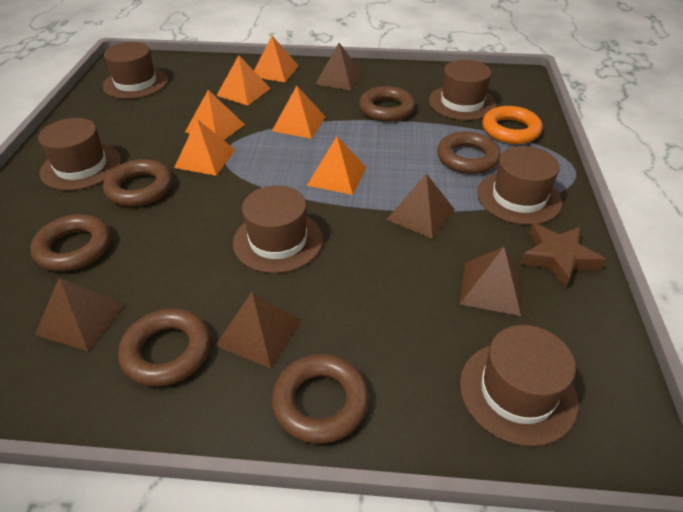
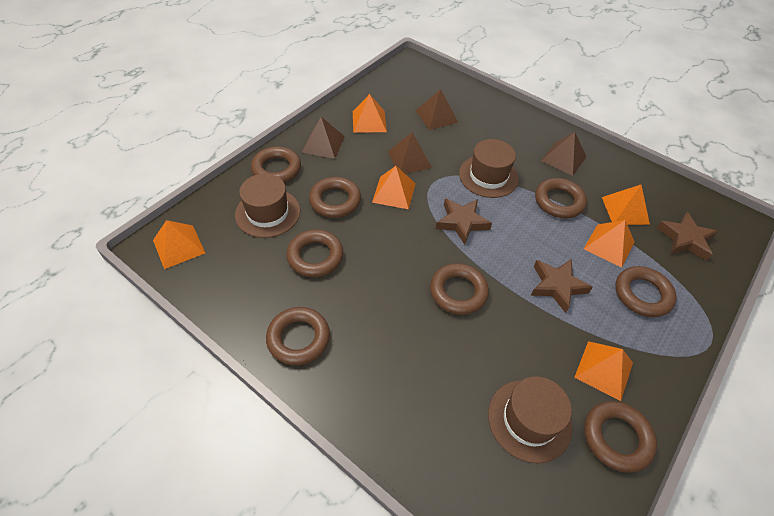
brown hat: 6 -> 3
brown pyramid: 5 -> 4
brown ring: 6 -> 8
brown star: 1 -> 3
orange ring: 1 -> 0

